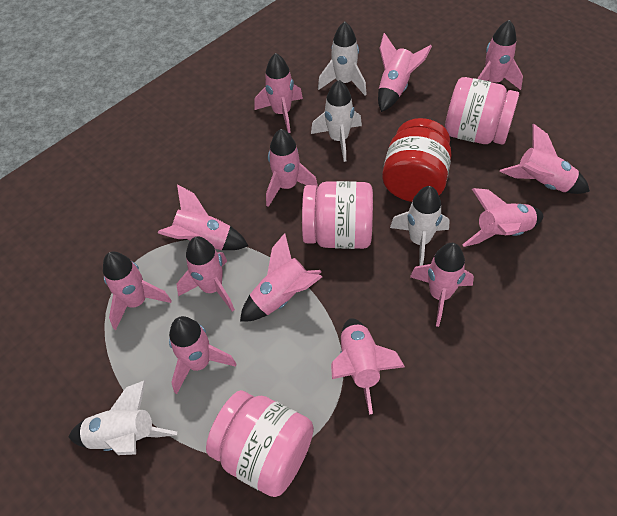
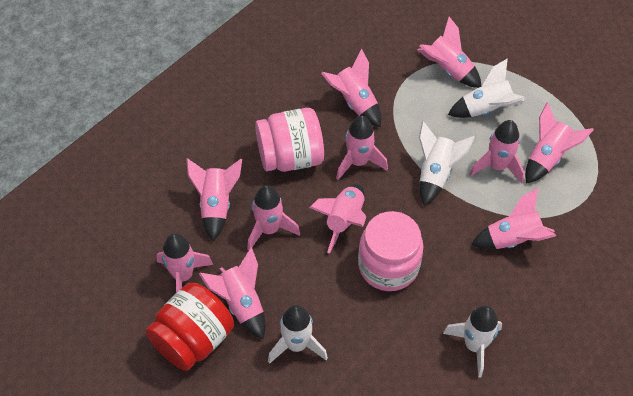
pink jar: 3 -> 2
pink rocket: 13 -> 11

